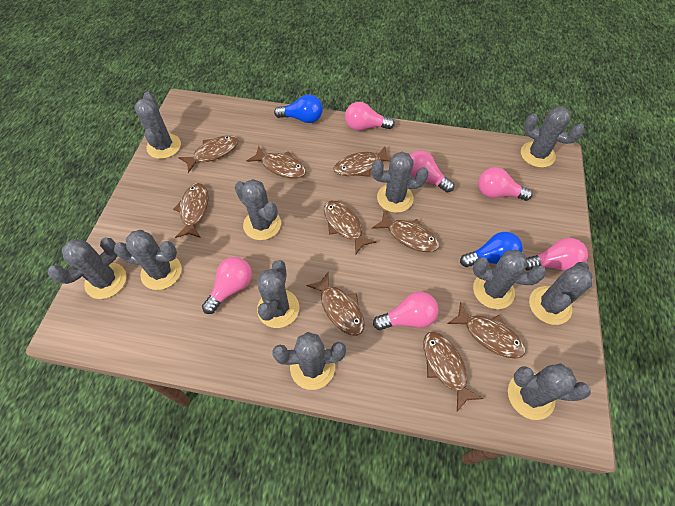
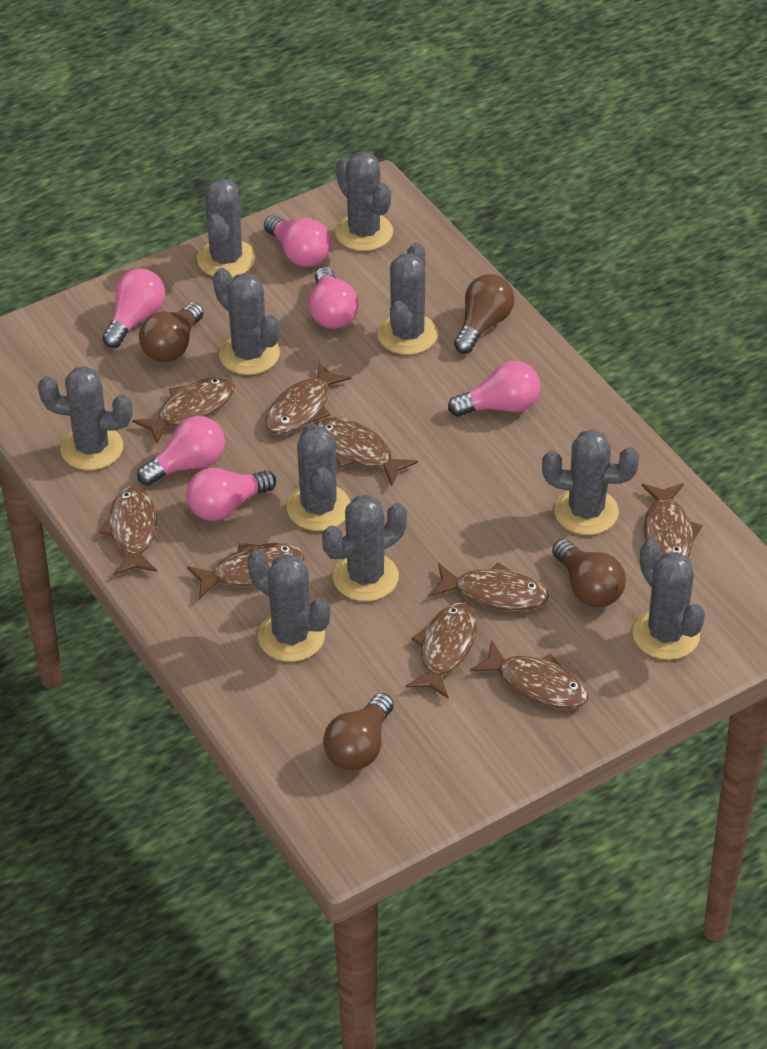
blue light bulb: 2 -> 0
brown light bulb: 0 -> 4
grey cactus: 11 -> 10

